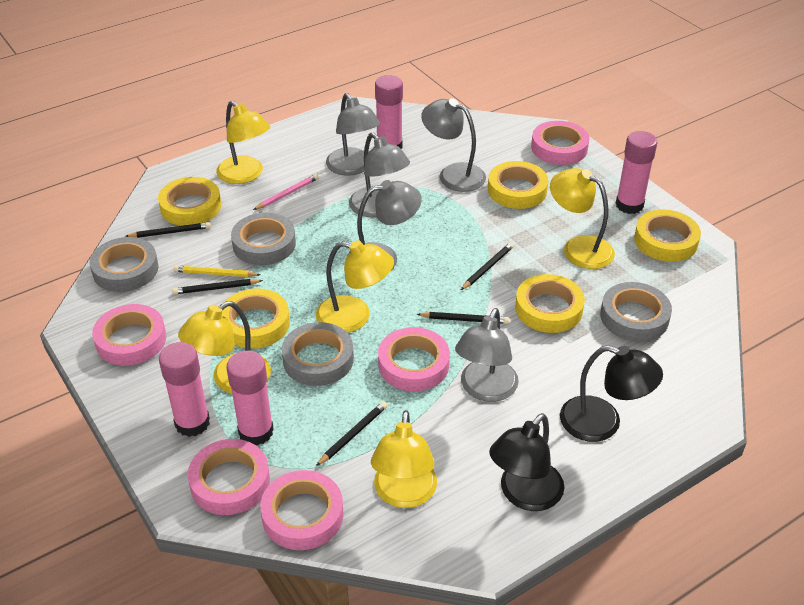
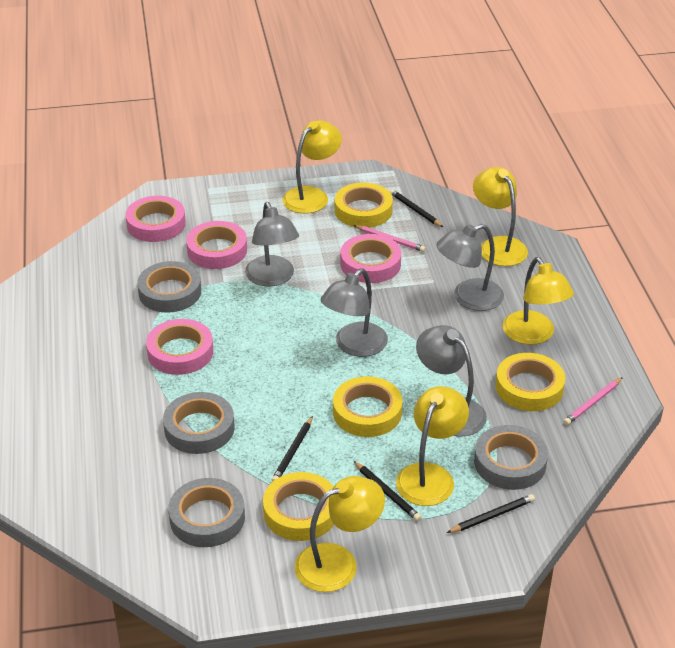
black lamp: 2 -> 0
black pencil: 5 -> 4
grey lamp: 5 -> 4
pink glue stick: 4 -> 0
pink pencil: 1 -> 2
pink tape: 5 -> 4
yellow pencil: 1 -> 0
yellow tape: 5 -> 4

